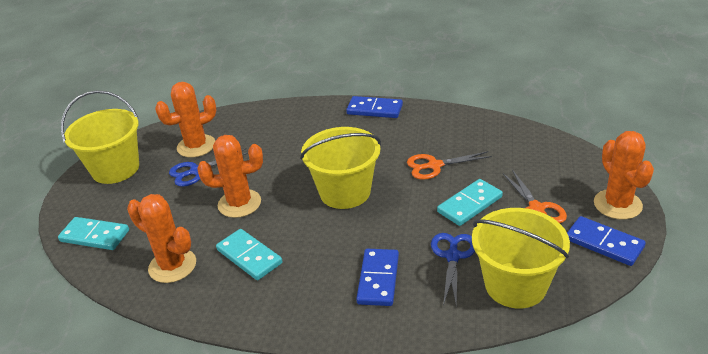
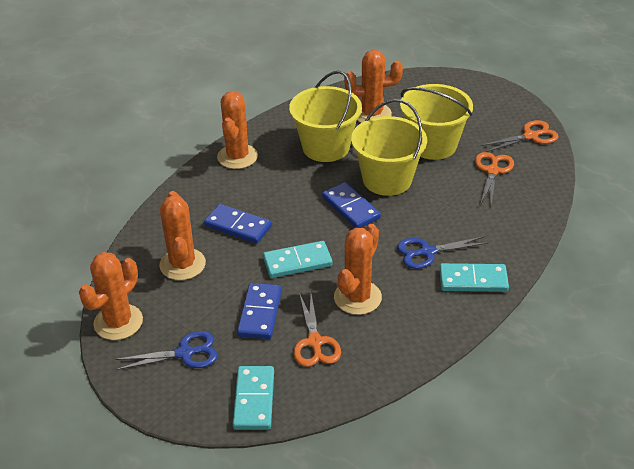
orange cactus: 4 -> 5
orange scissors: 2 -> 3

